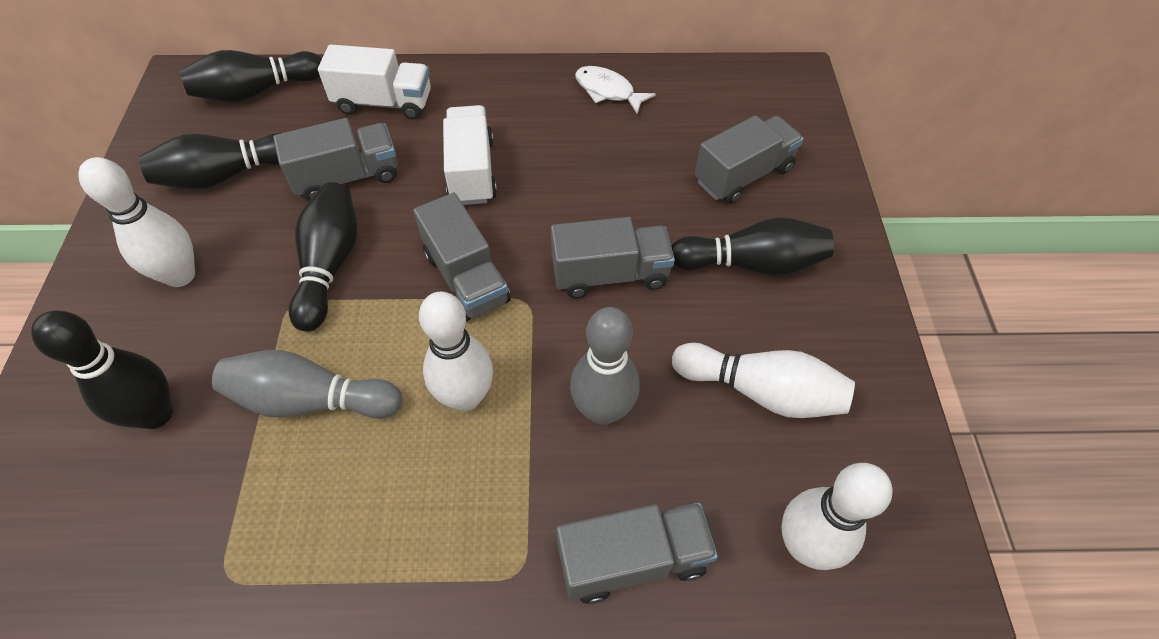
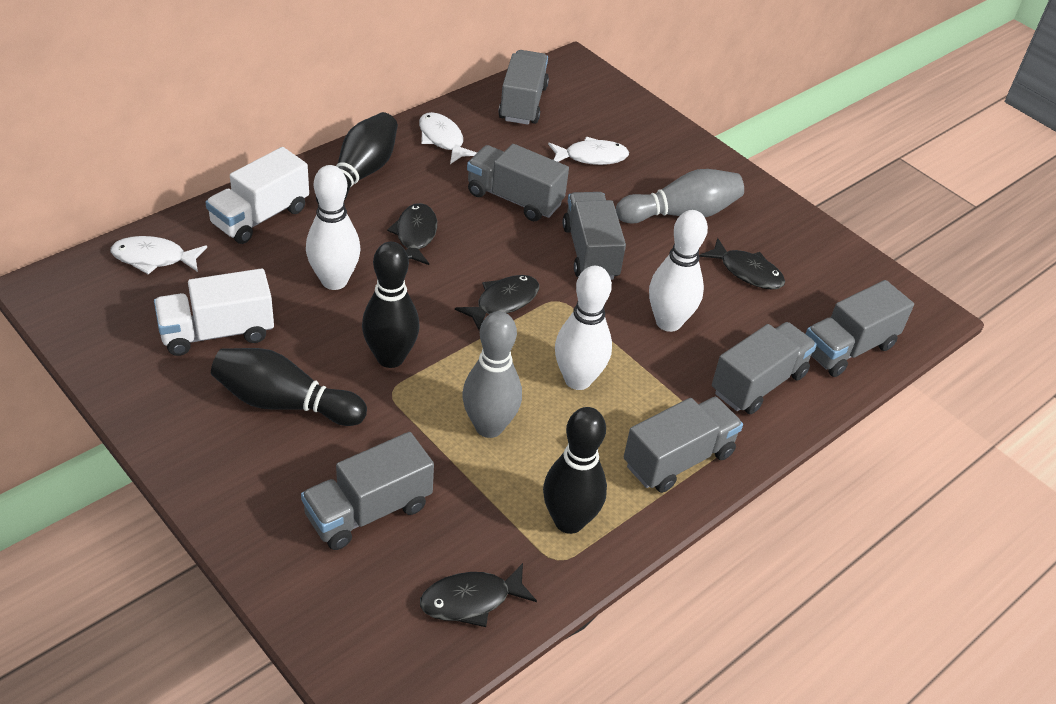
black bowling pin: 5 -> 4
black fish: 0 -> 4
grey truck: 5 -> 7
white bowling pin: 4 -> 3
white fish: 1 -> 3

